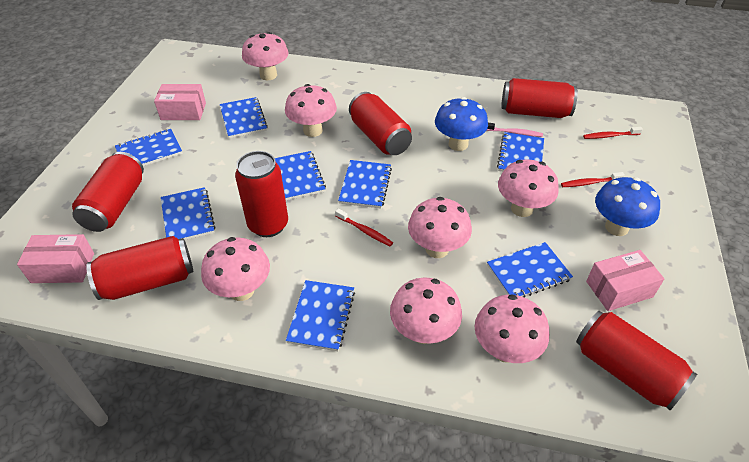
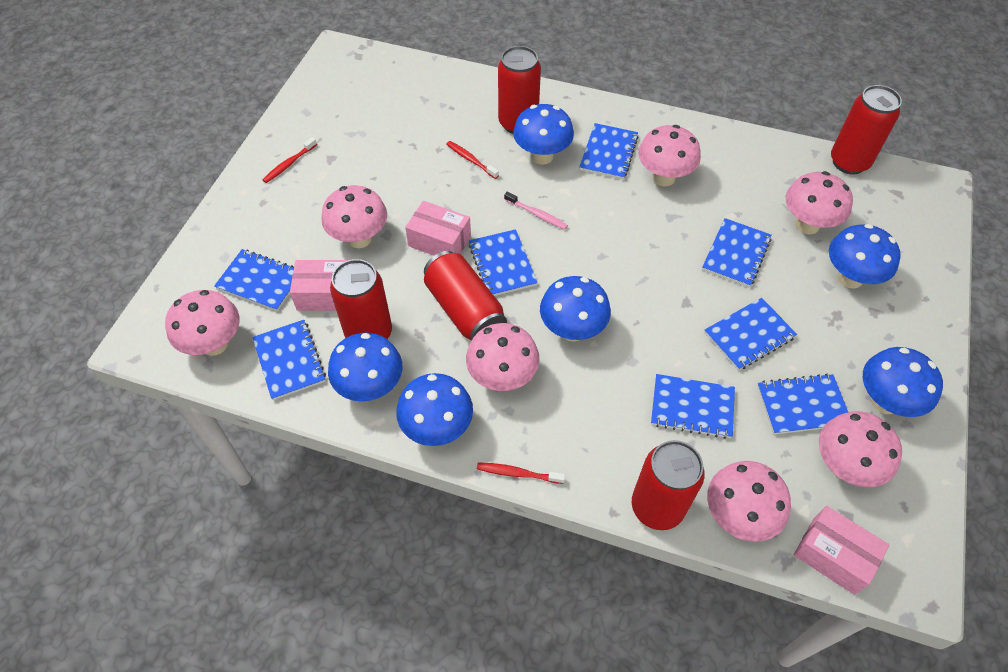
blue mushroom: 2 -> 6
red can: 6 -> 5

